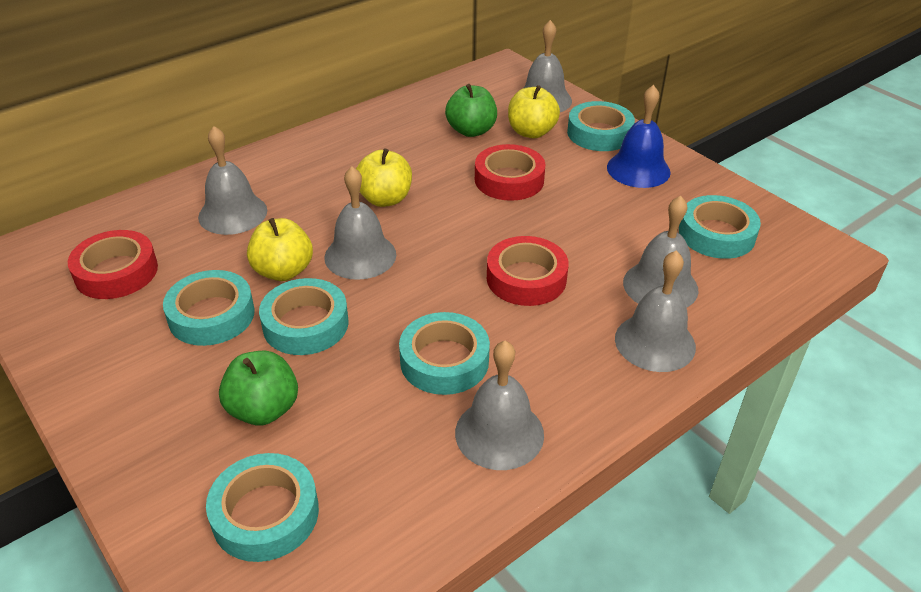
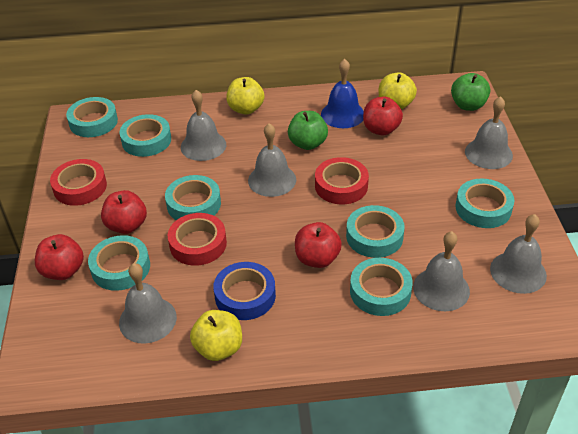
blue tape: 0 -> 1
red apple: 0 -> 4
turquoise tape: 6 -> 7

